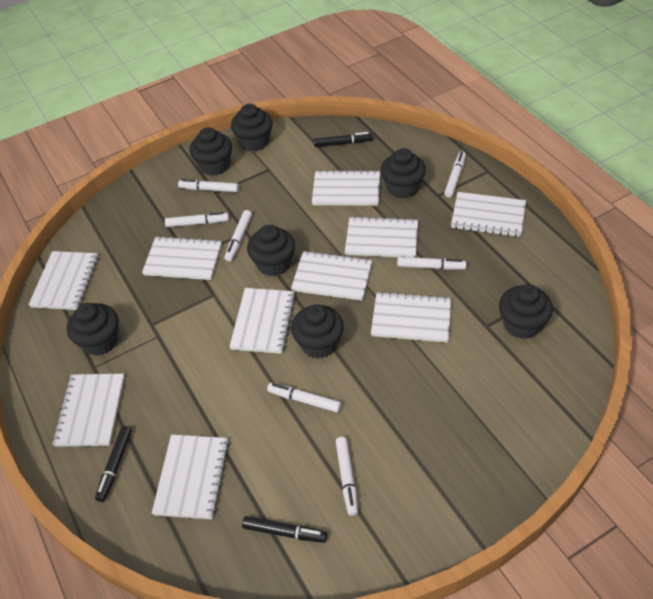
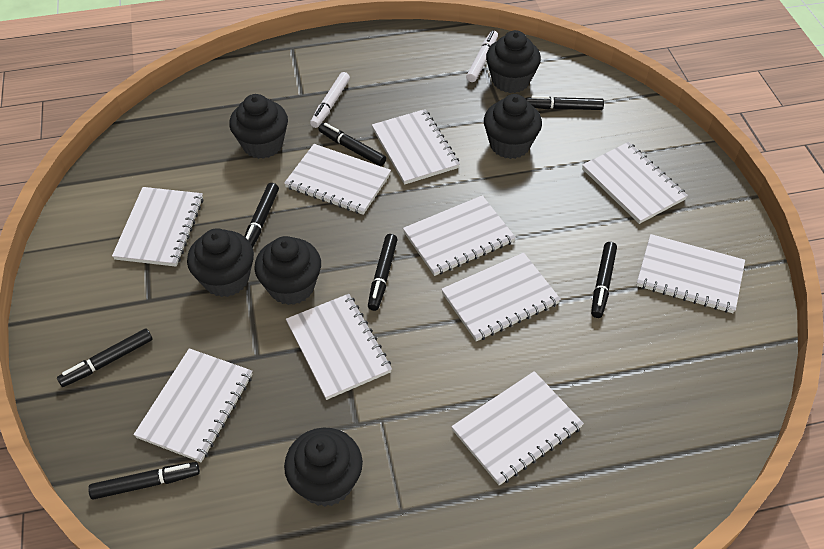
black cupcake: 7 -> 6
black marker: 3 -> 7
white marker: 7 -> 2

